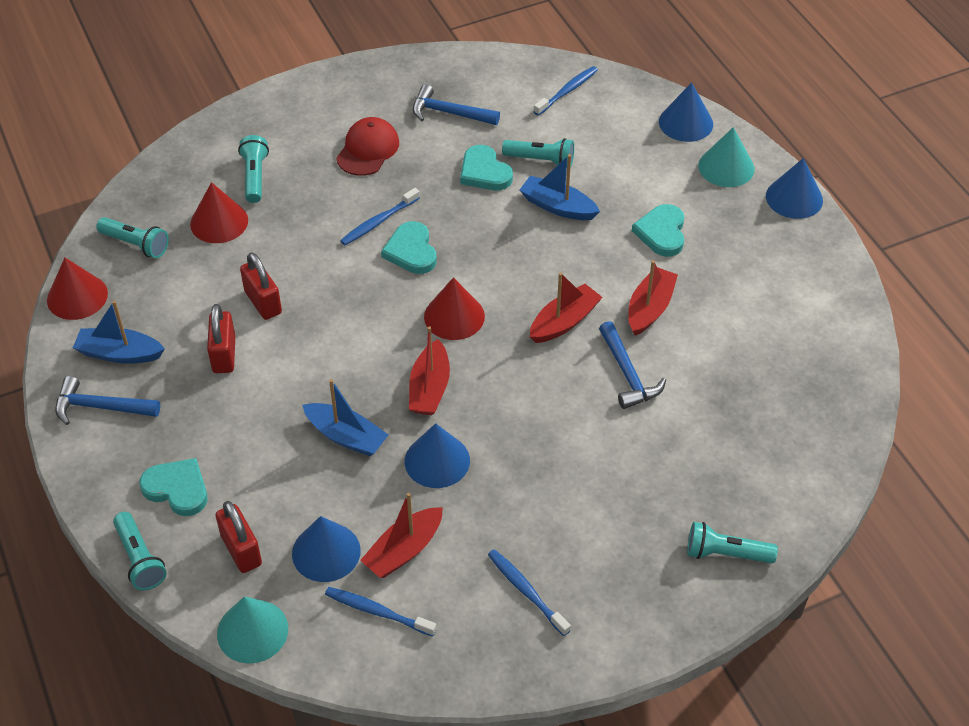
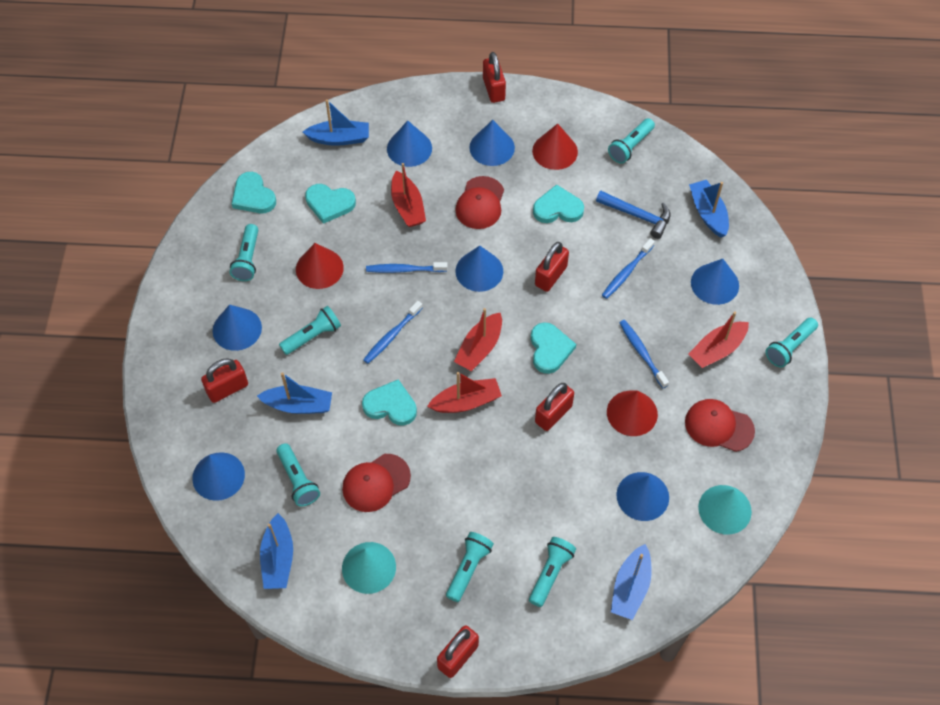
blue boat: 3 -> 5
blue cone: 4 -> 7
blue hammer: 3 -> 1
red cap: 1 -> 3
red padlock: 3 -> 5
turquoise flashlight: 5 -> 7
turquoise heart: 4 -> 5

